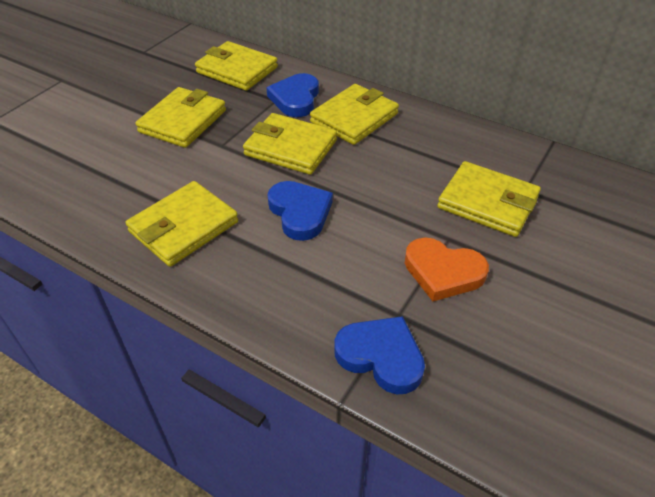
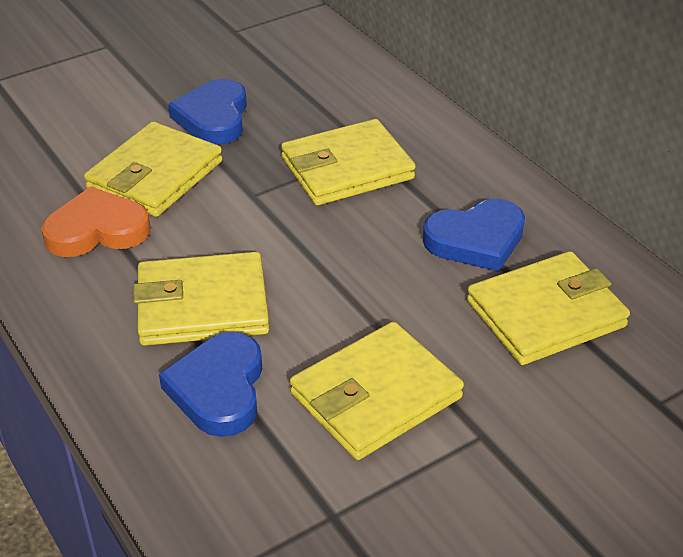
yellow wallet: 6 -> 5

